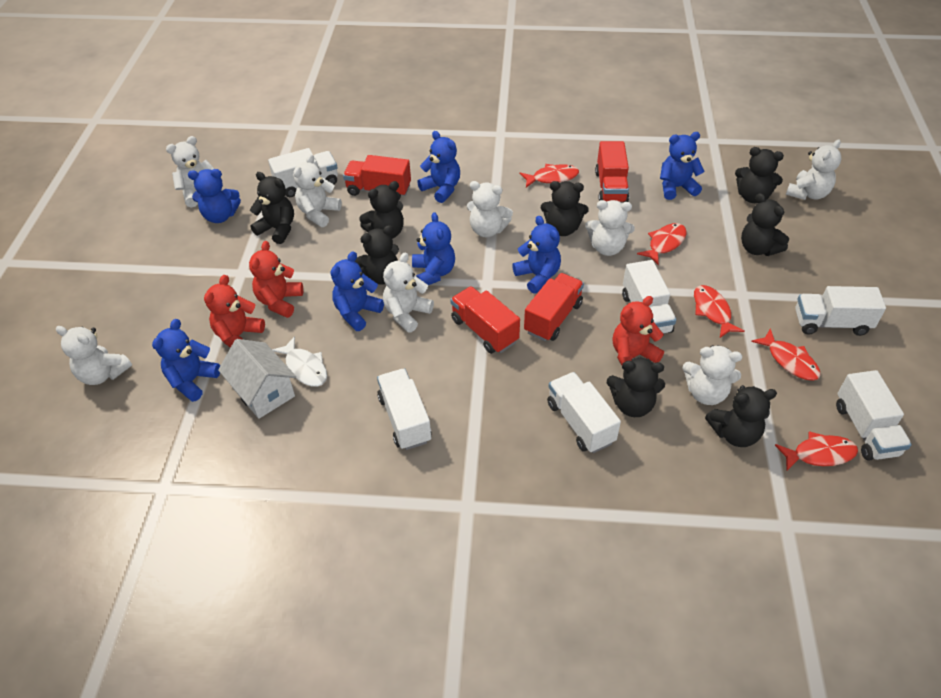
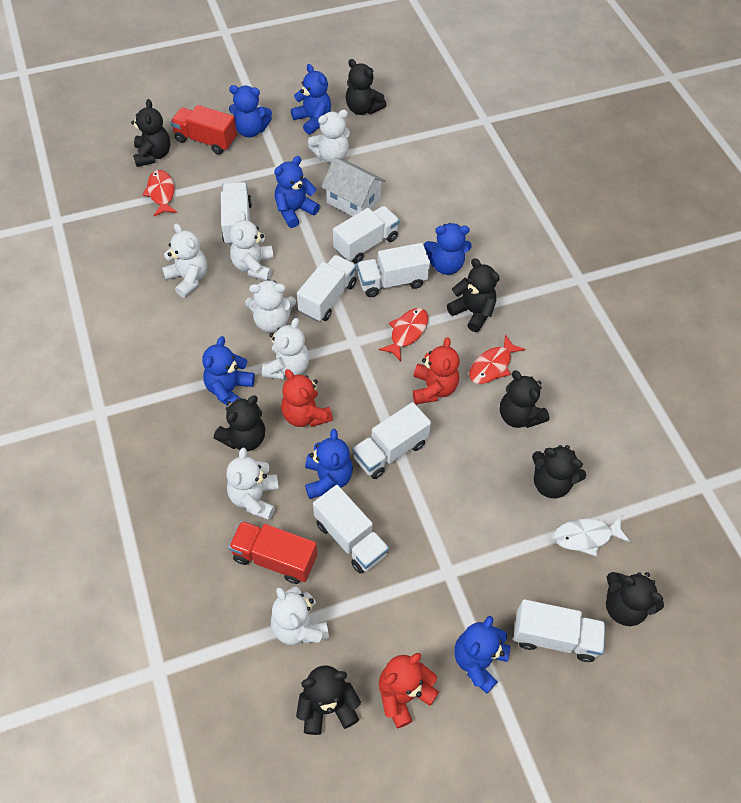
red fish: 5 -> 3
red truck: 4 -> 2
white teddy bear: 8 -> 7
white truck: 6 -> 7

